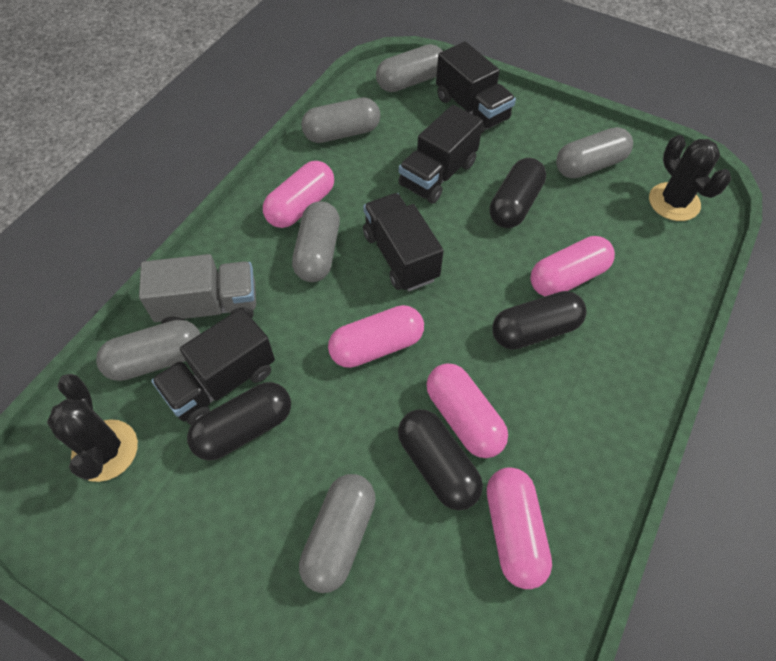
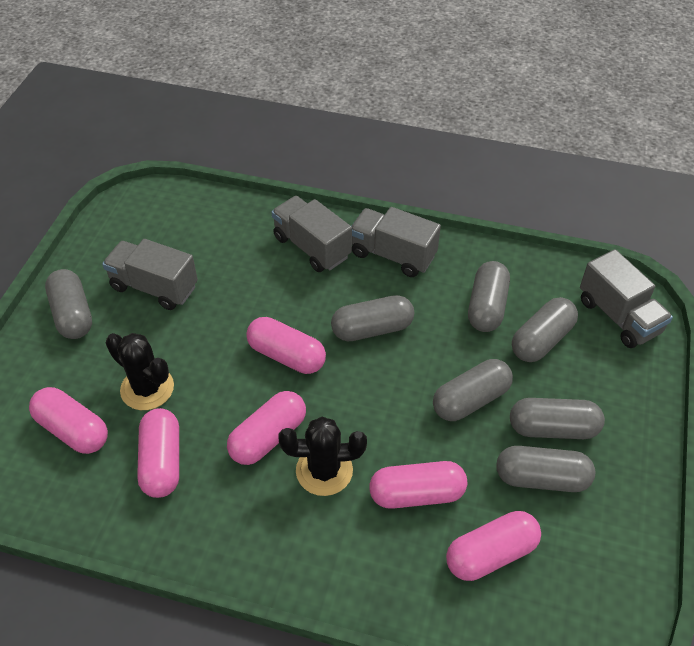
black capsule: 4 -> 0
black truck: 4 -> 0
grey capsule: 6 -> 7
grey truck: 1 -> 4
pink capsule: 5 -> 6

